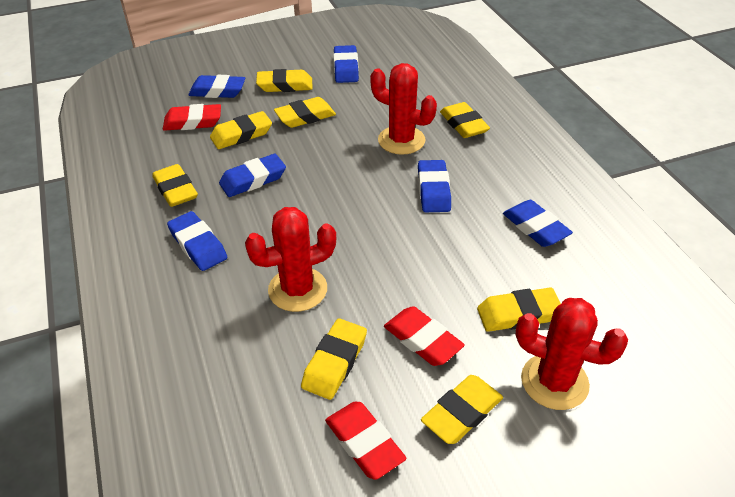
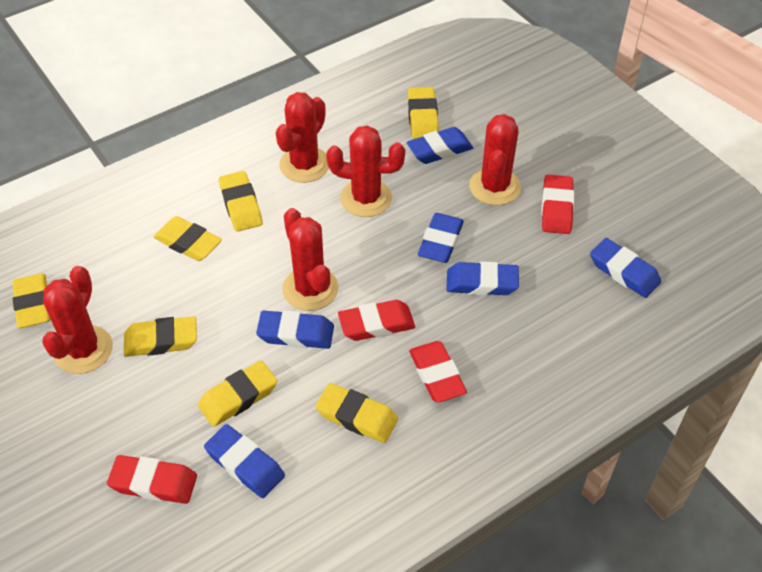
red cactus: 3 -> 5
red eraser: 3 -> 4
yellow eraser: 8 -> 7

